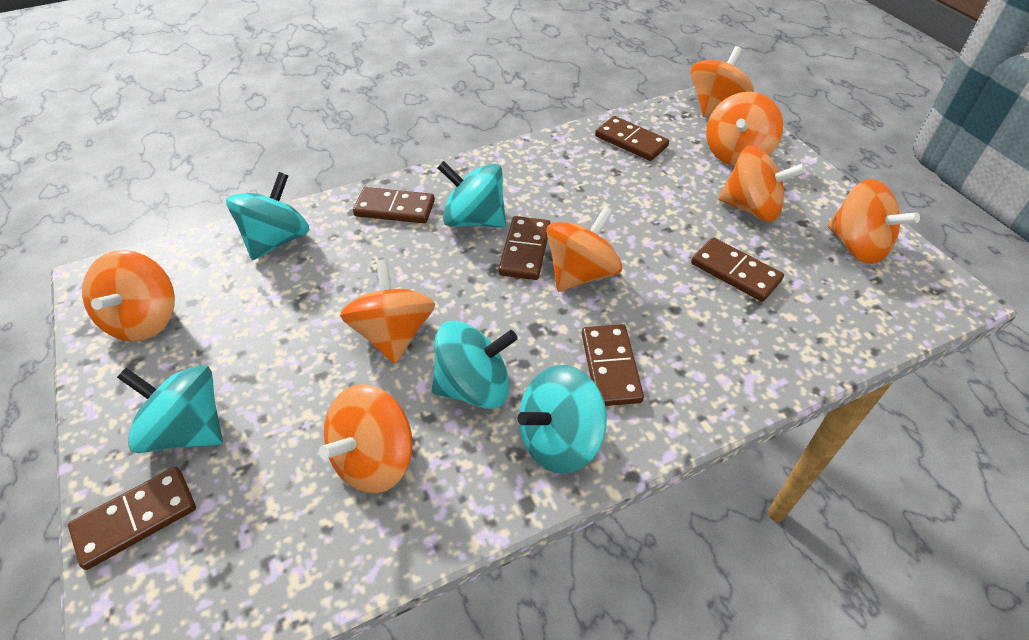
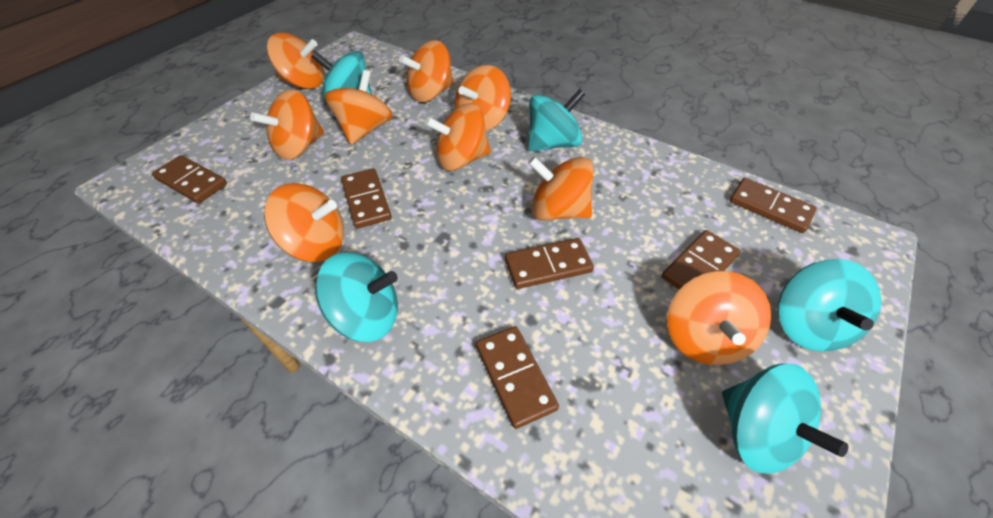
orange spinning top: 8 -> 9

